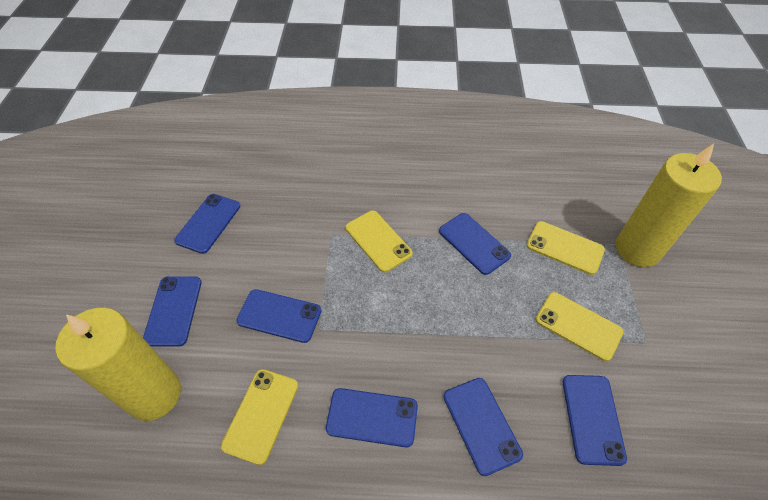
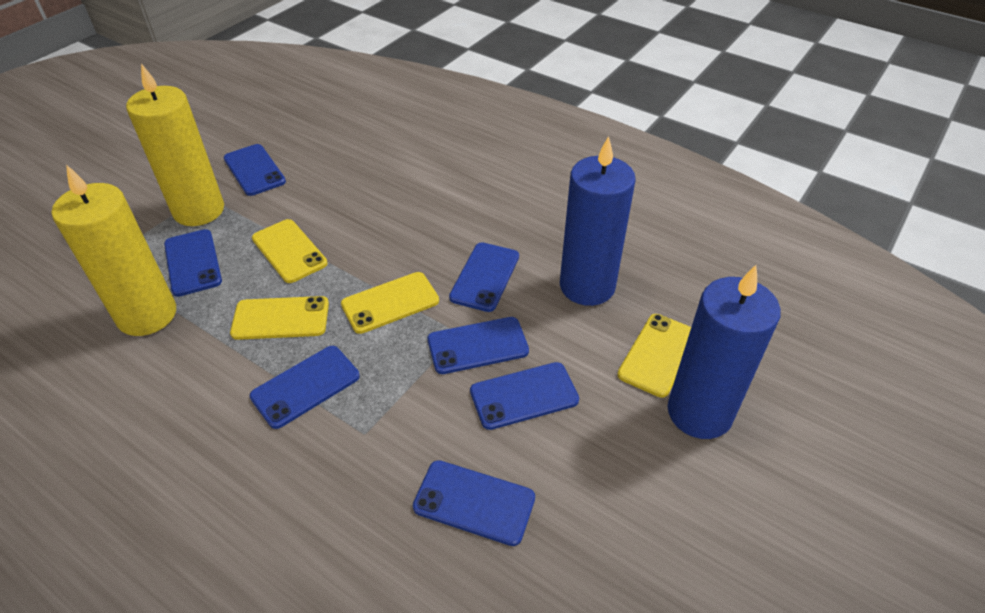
blue candle: 0 -> 2

